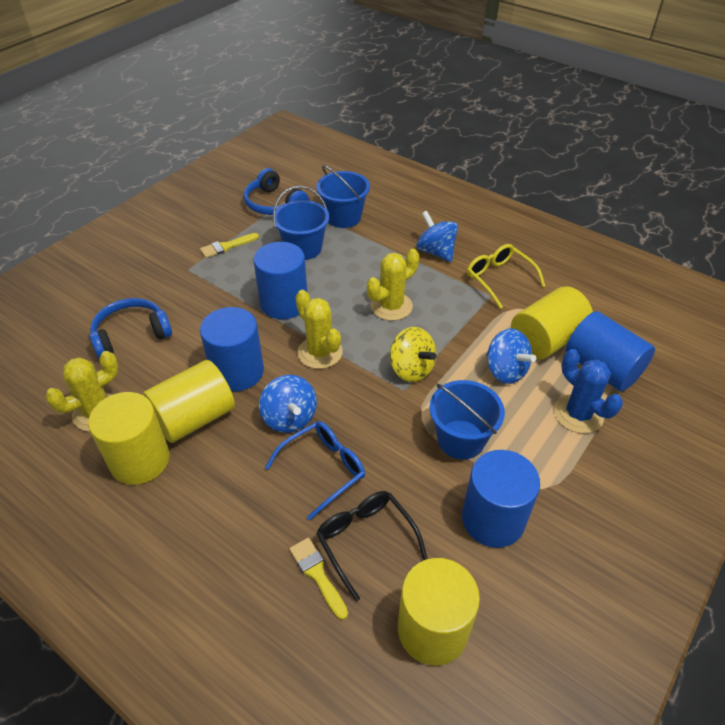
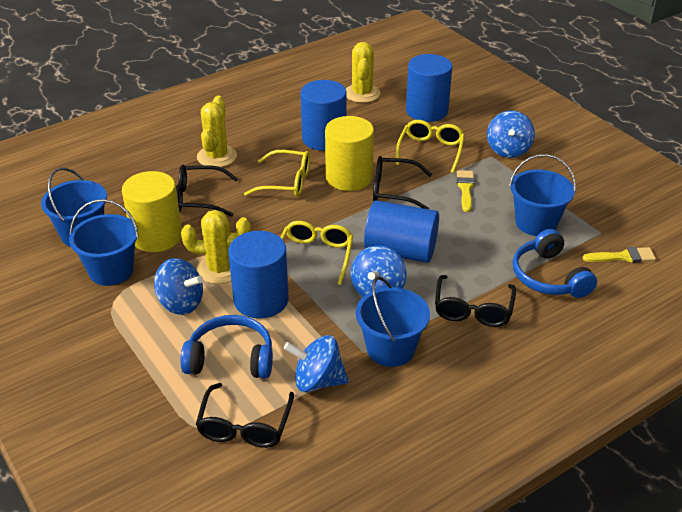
black glasses: 1 -> 4
blue bucket: 3 -> 4
blue cactus: 1 -> 0
blue glasses: 1 -> 0
blue spinning top: 3 -> 4
yellow cylinder: 4 -> 2
yellow glasses: 1 -> 3
yellow spinning top: 1 -> 0

